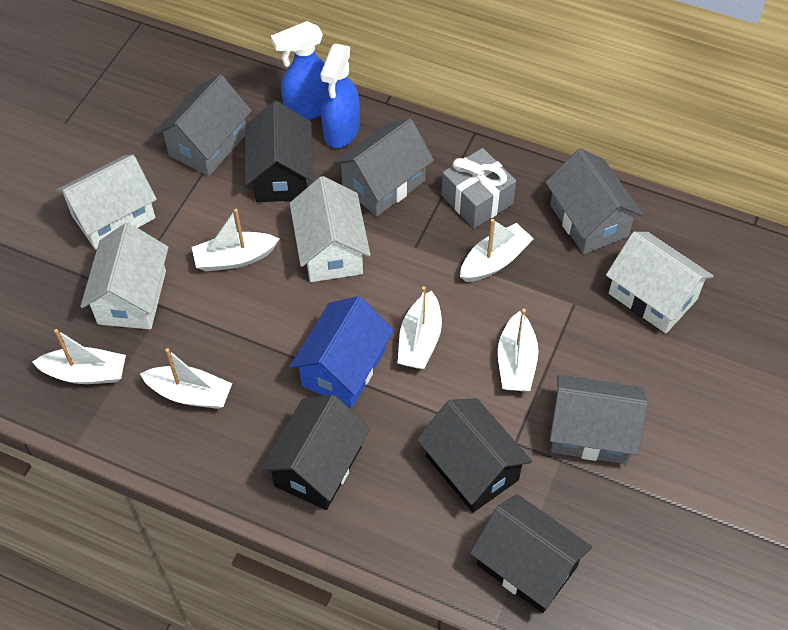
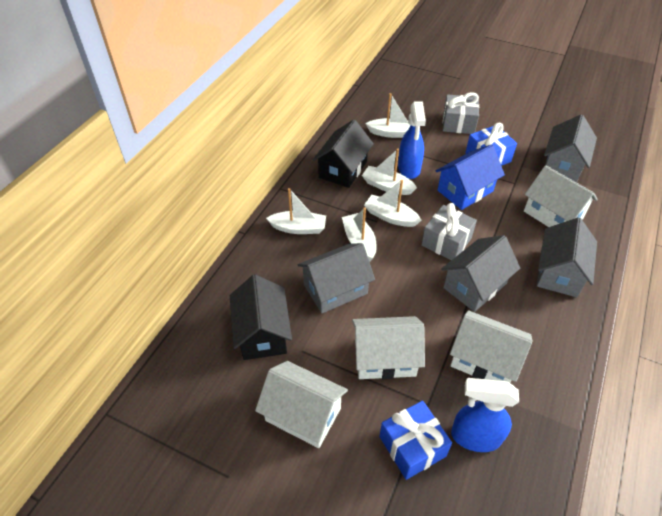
black house: 4 -> 2
blue gift: 0 -> 2
grey gift: 1 -> 2
white boat: 6 -> 5

